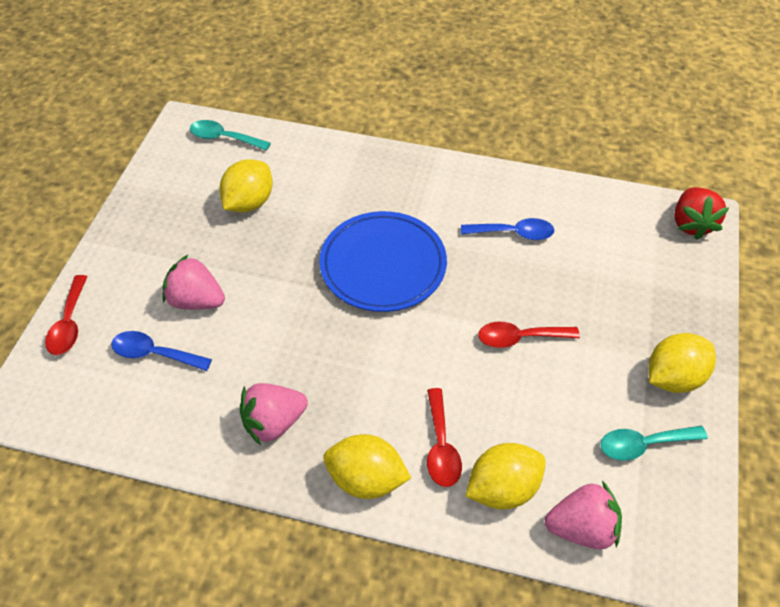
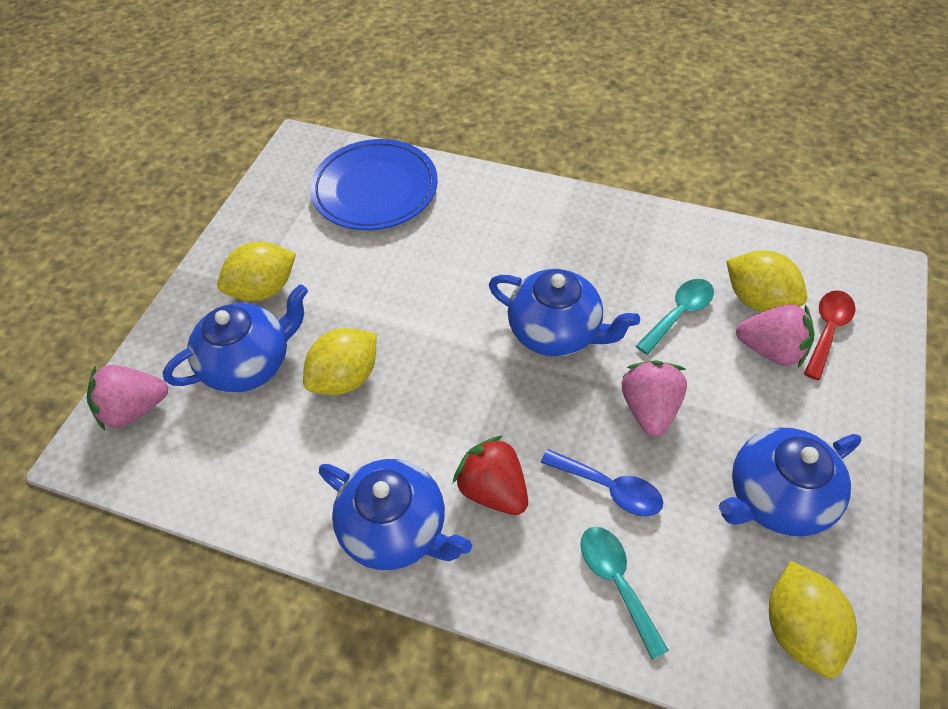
blue spoon: 2 -> 1
blue teapot: 0 -> 4
red spoon: 3 -> 1

